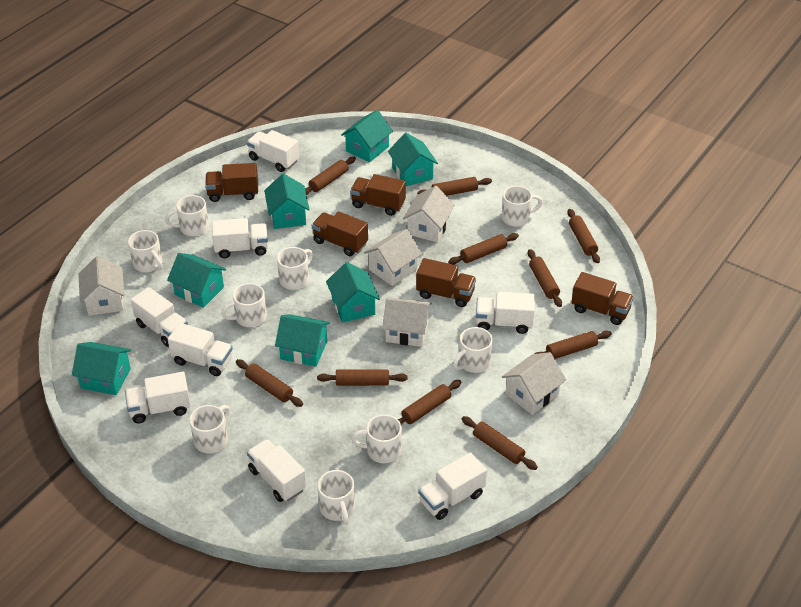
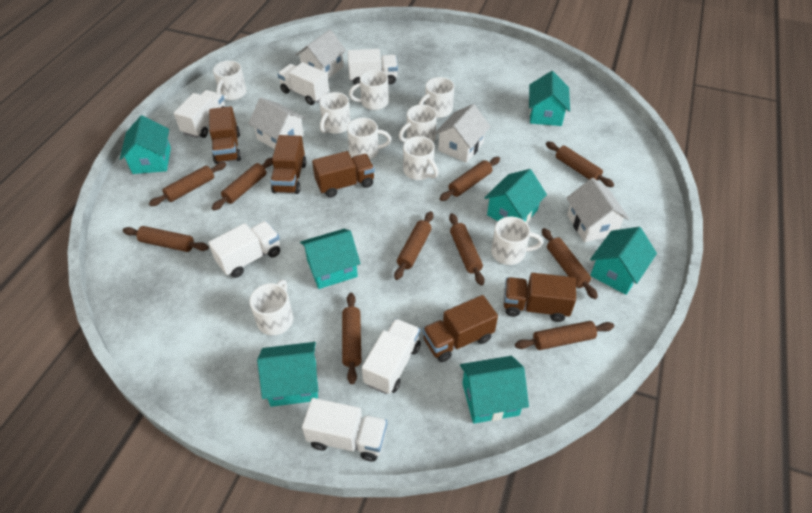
white house: 5 -> 4
white truck: 8 -> 6

